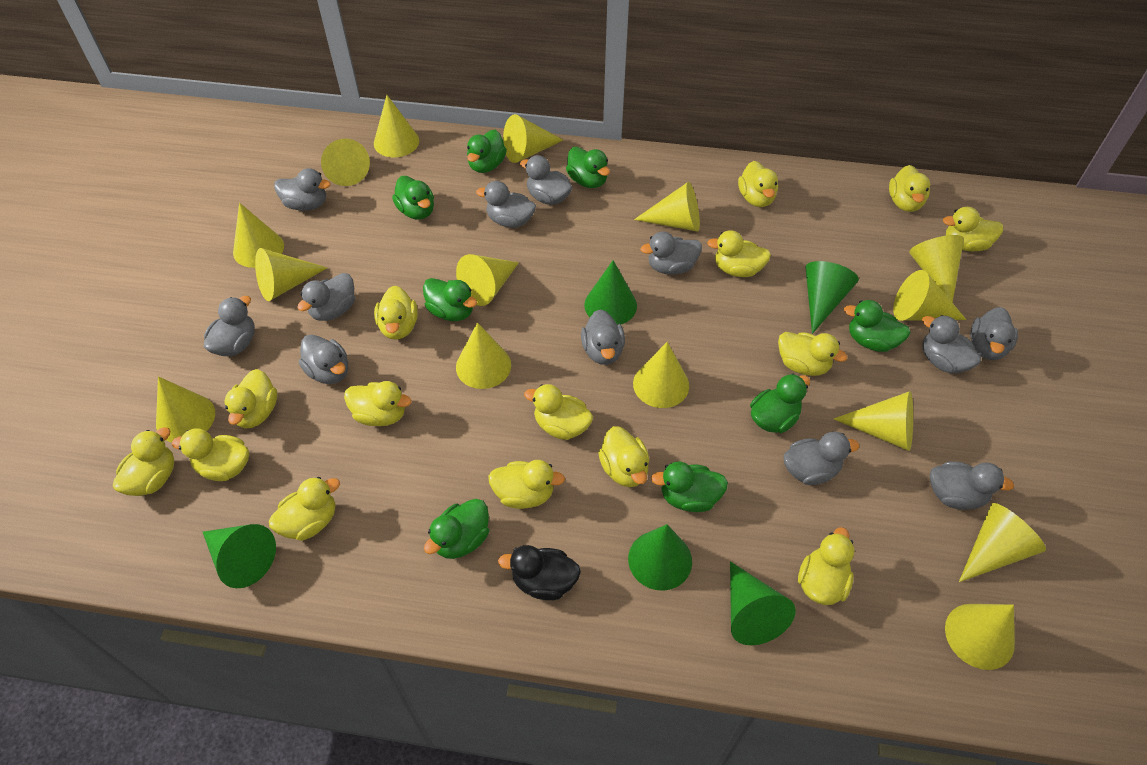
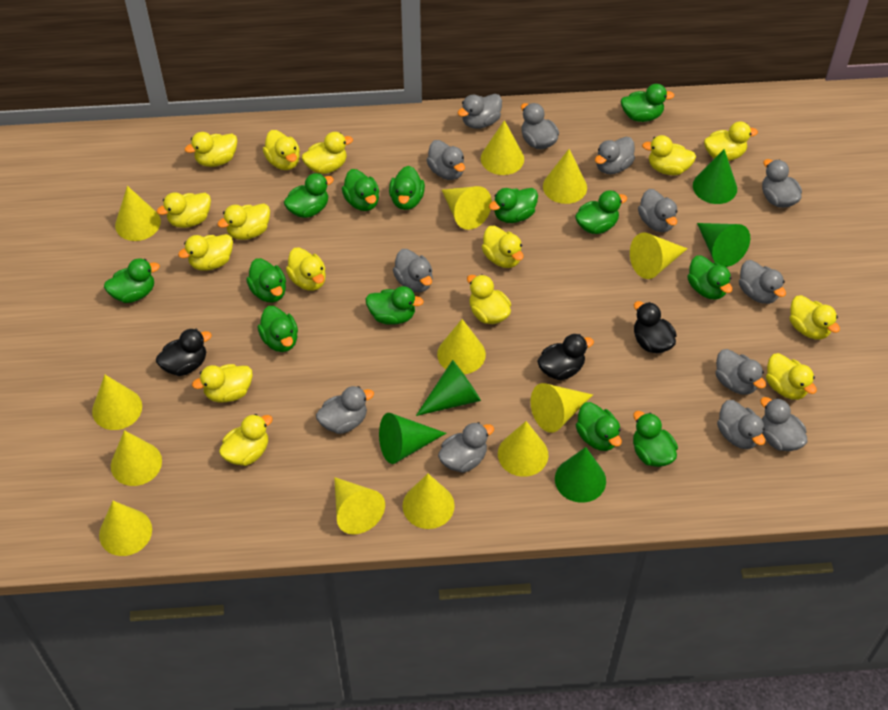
black duck: 1 -> 3
green duck: 8 -> 13
grey duck: 12 -> 13
yellow cone: 15 -> 13

